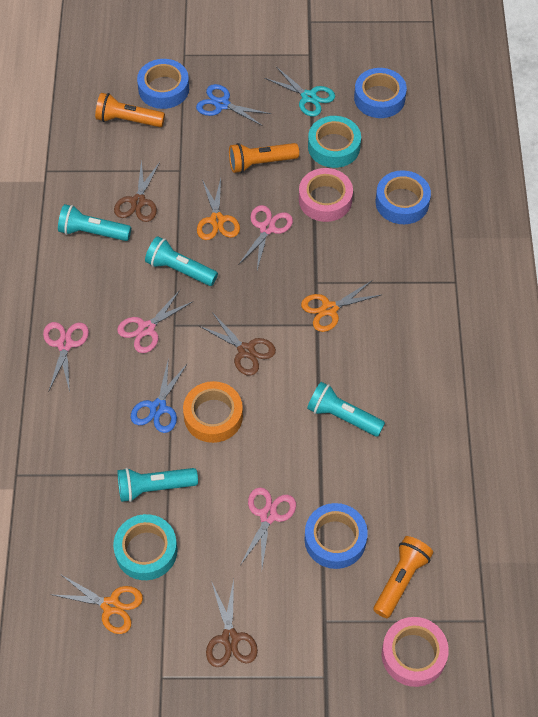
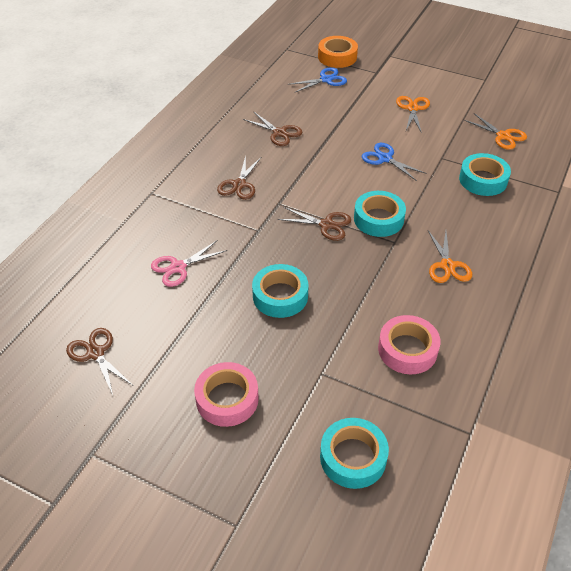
blue tape: 4 -> 0
brown scissors: 3 -> 4
orange flashlight: 3 -> 0
pink scissors: 4 -> 1
turquoise flashlight: 4 -> 0
turquoise scissors: 1 -> 0
turquoise tape: 2 -> 4

